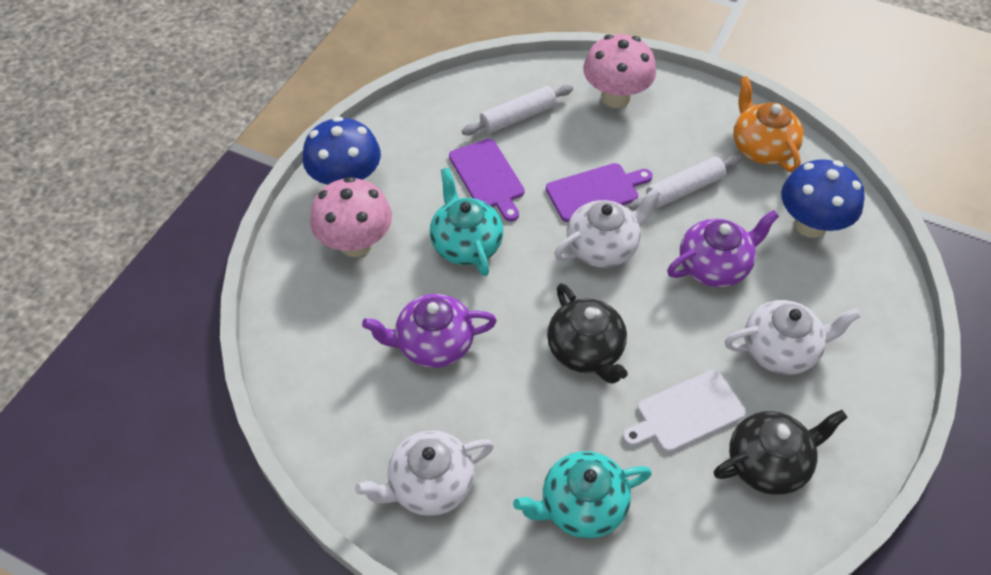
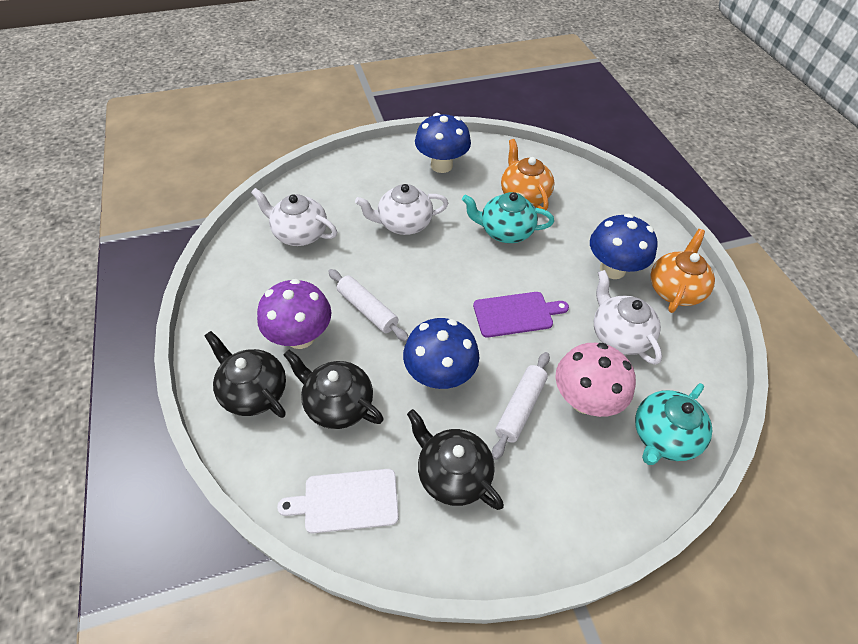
black teapot: 2 -> 3
blue mushroom: 2 -> 3
orange teapot: 1 -> 2
pink mushroom: 2 -> 1
purple cutting board: 2 -> 1
purple mushroom: 0 -> 1
purple teapot: 2 -> 0

